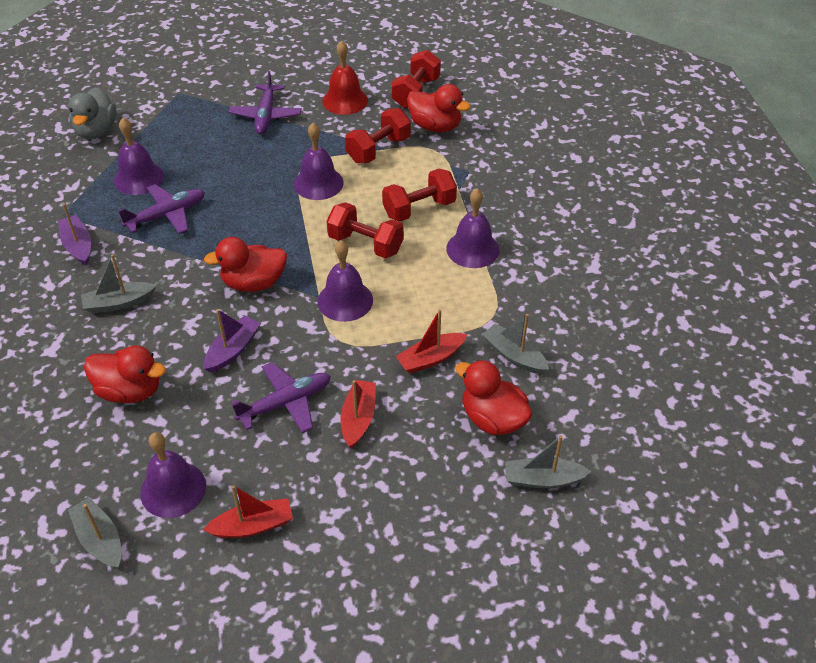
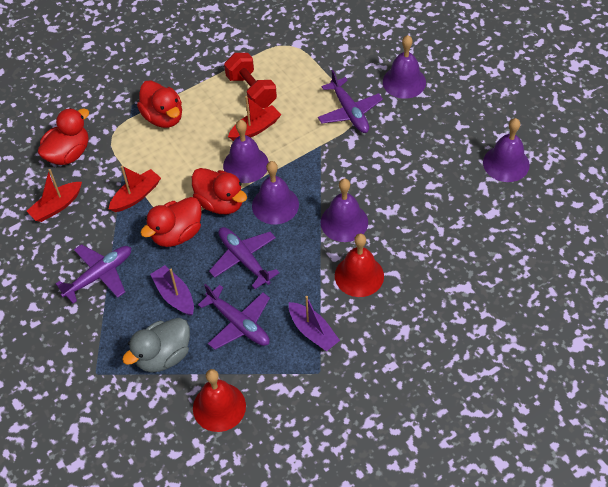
grey boat: 4 -> 0
purple plane: 3 -> 4
red bell: 1 -> 2
red dumbbell: 4 -> 1

